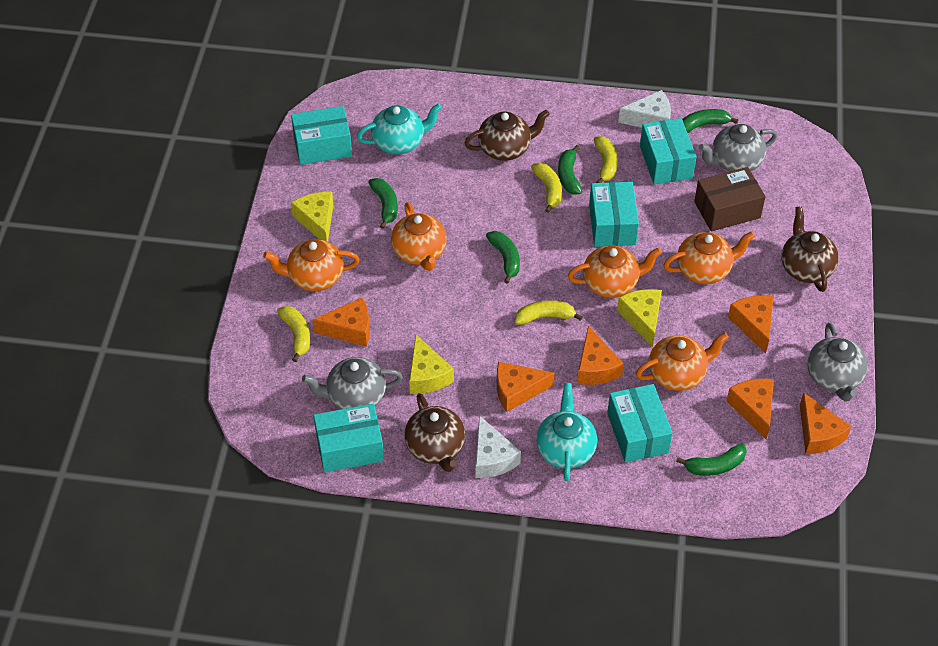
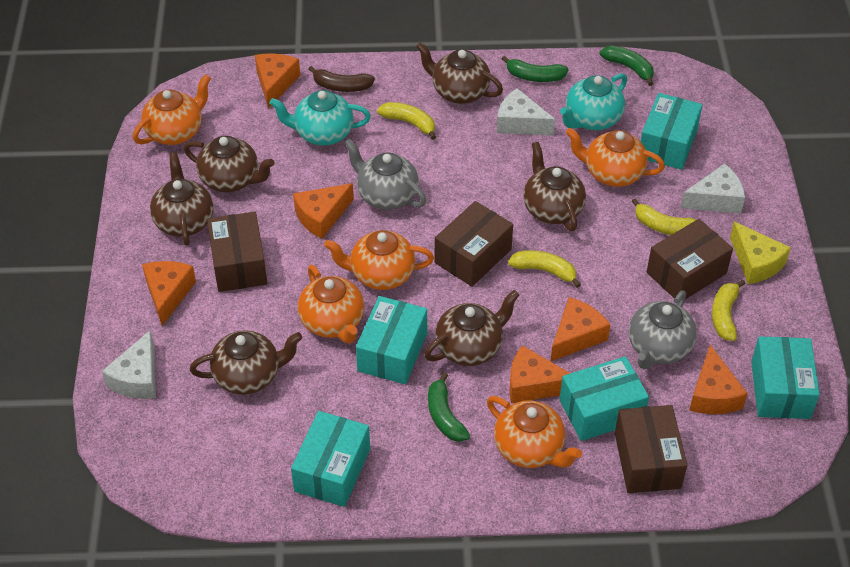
brown banana: 0 -> 1
brown box: 1 -> 4
brown teapot: 3 -> 6
green banana: 5 -> 3
grey teapot: 3 -> 2
white cheese: 2 -> 3
yellow cheese: 3 -> 1

